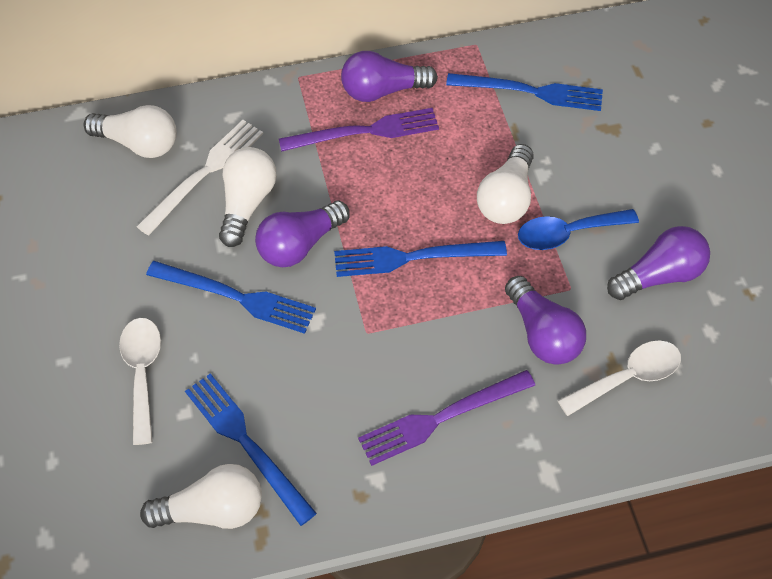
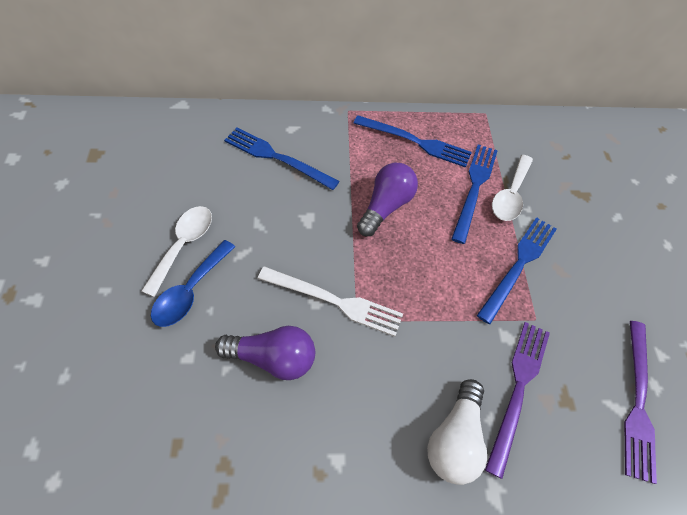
purple light bulb: 4 -> 2
white light bulb: 4 -> 1

